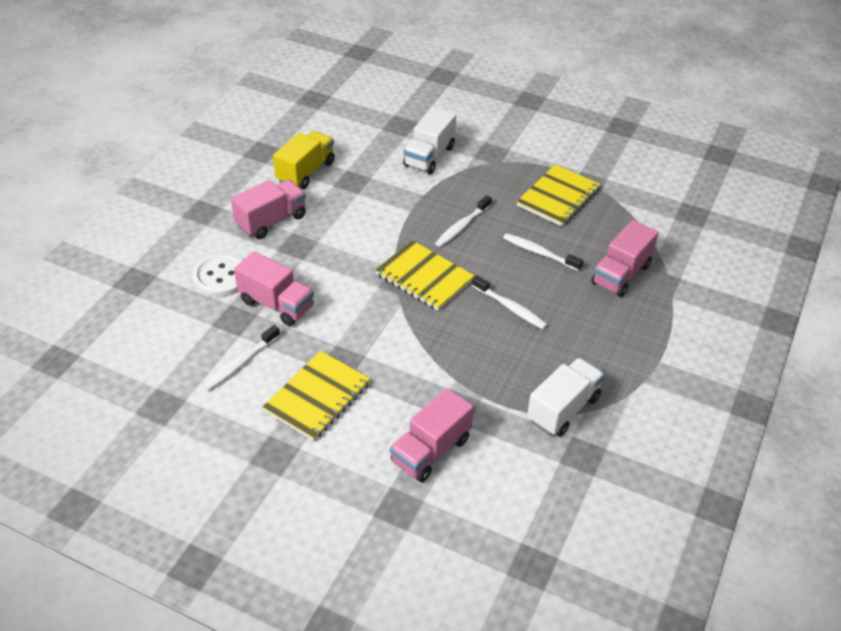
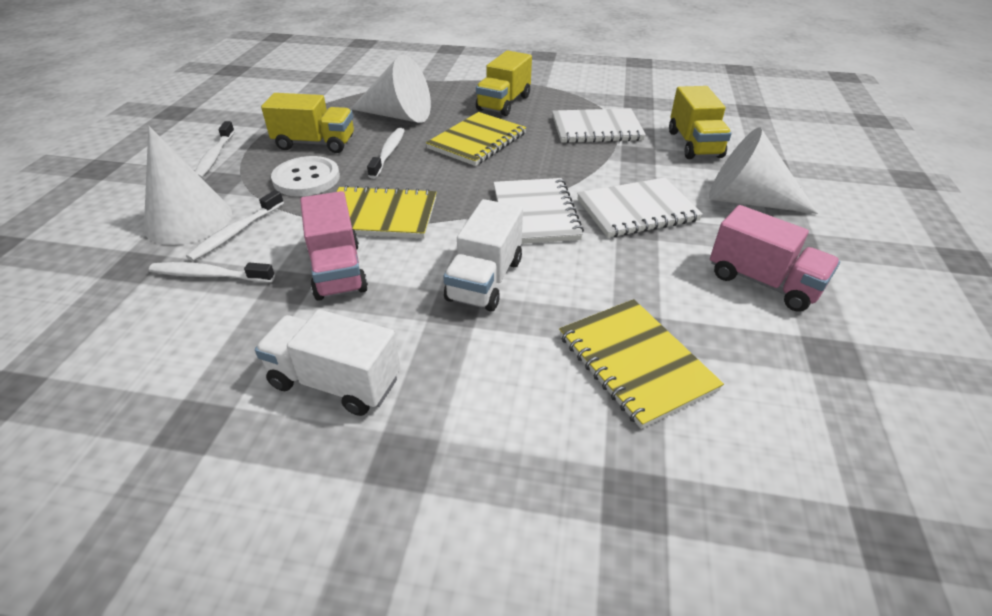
pink truck: 4 -> 2
white cone: 0 -> 3
white notebook: 0 -> 3
yellow truck: 1 -> 3

